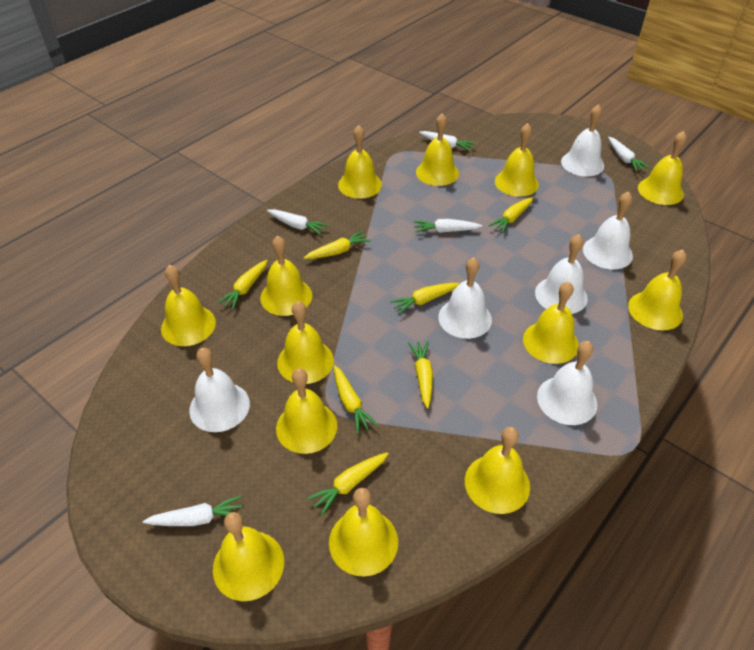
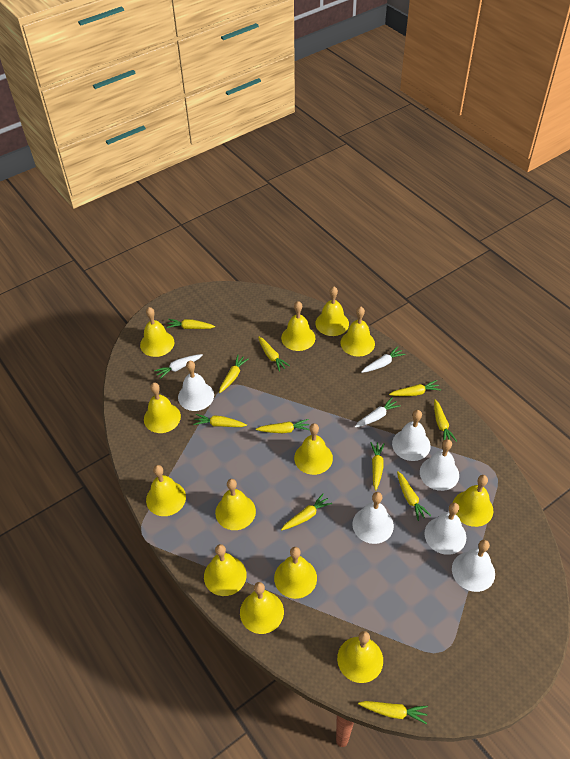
white carrot: 5 -> 3
yellow carrot: 7 -> 11

